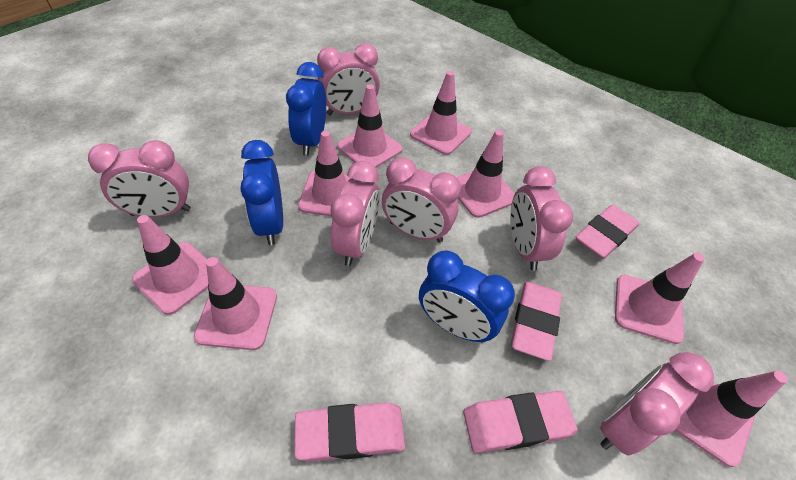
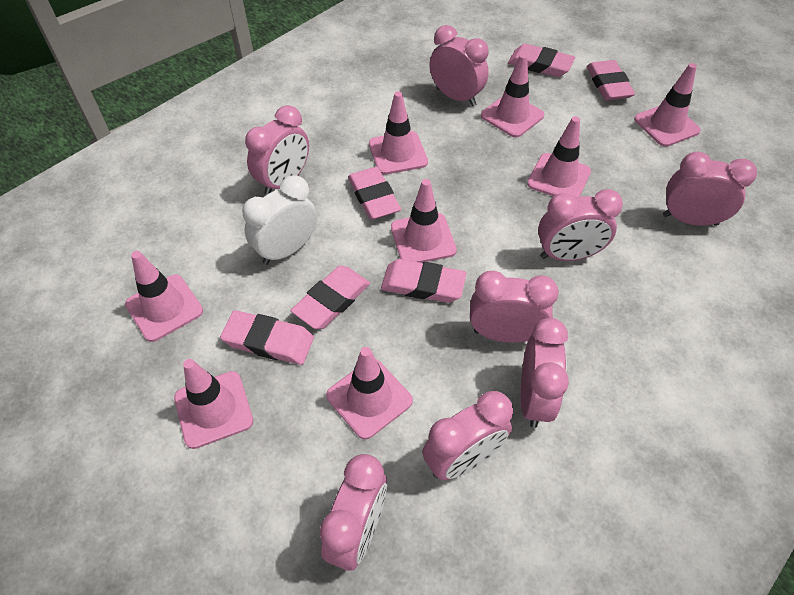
blue clock: 3 -> 0
pink clock: 6 -> 8
pink eraser: 4 -> 6
white clock: 0 -> 1

